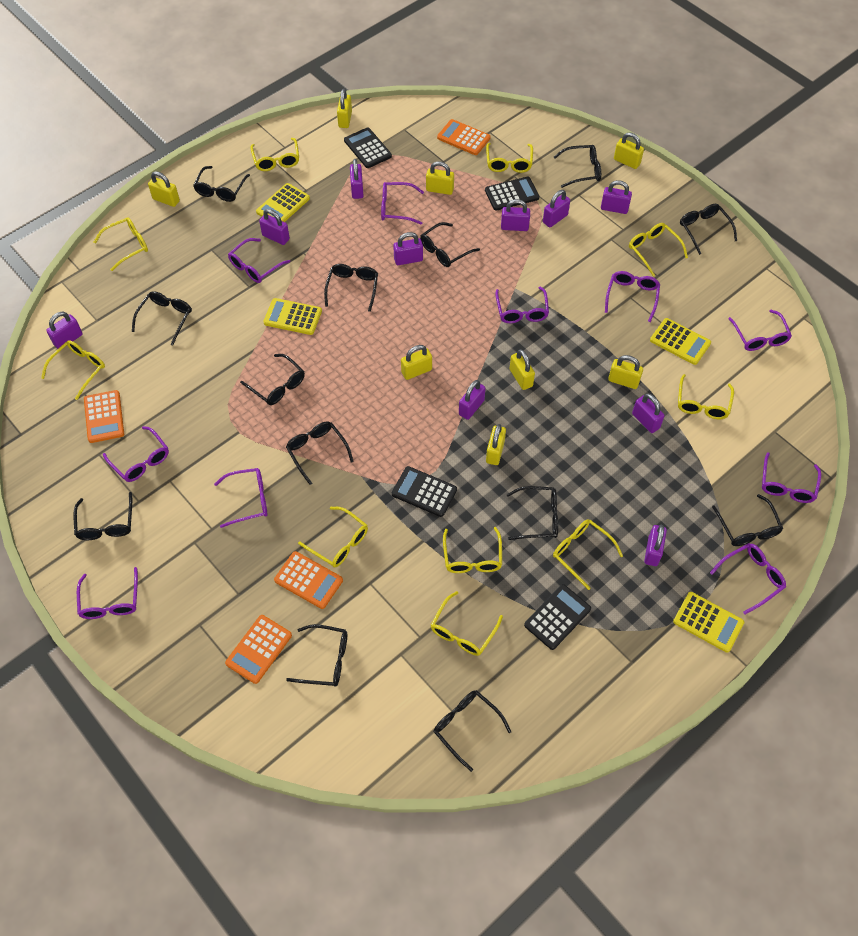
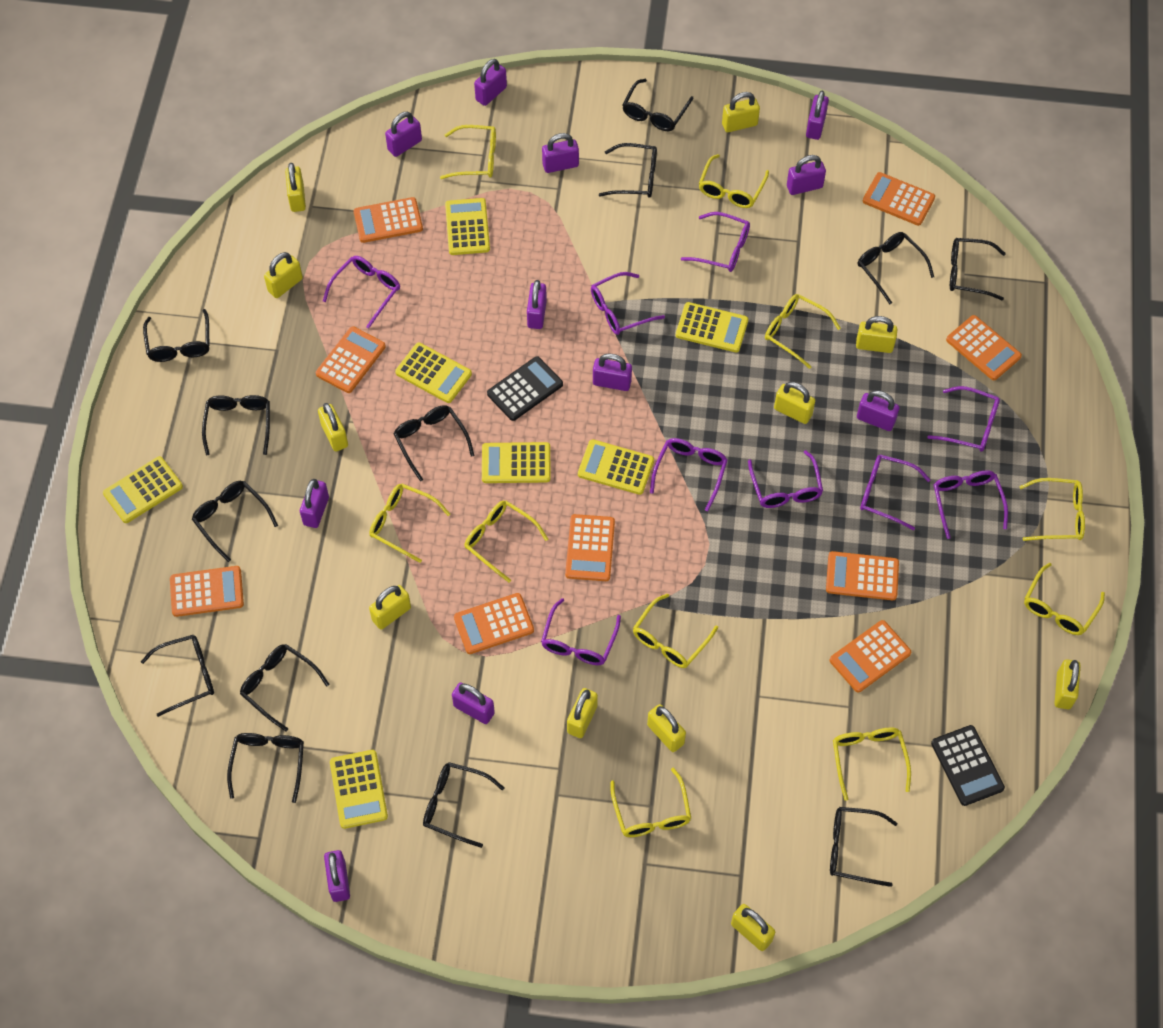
black calculator: 4 -> 2
orange calculator: 4 -> 9
purple glasses: 10 -> 9
purple padlock: 10 -> 11
yellow calculator: 4 -> 7
yellow padlock: 8 -> 11

